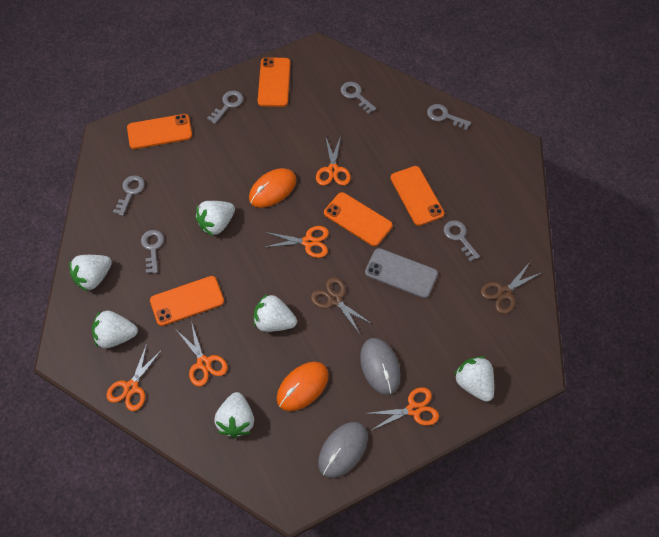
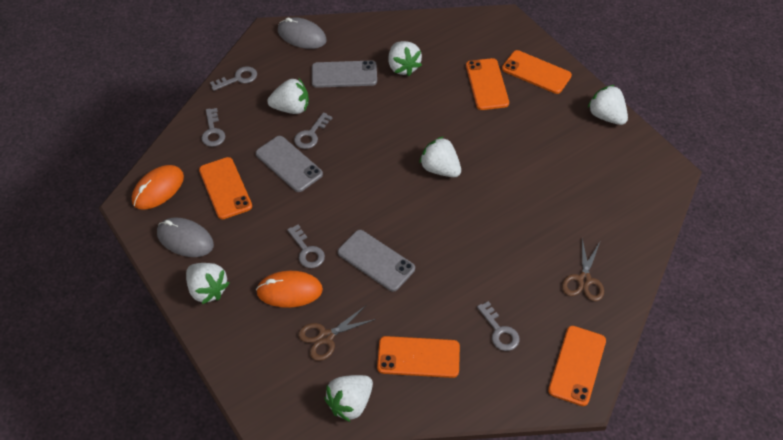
grey key: 6 -> 5
grey phone: 1 -> 3
orange scissors: 5 -> 0

